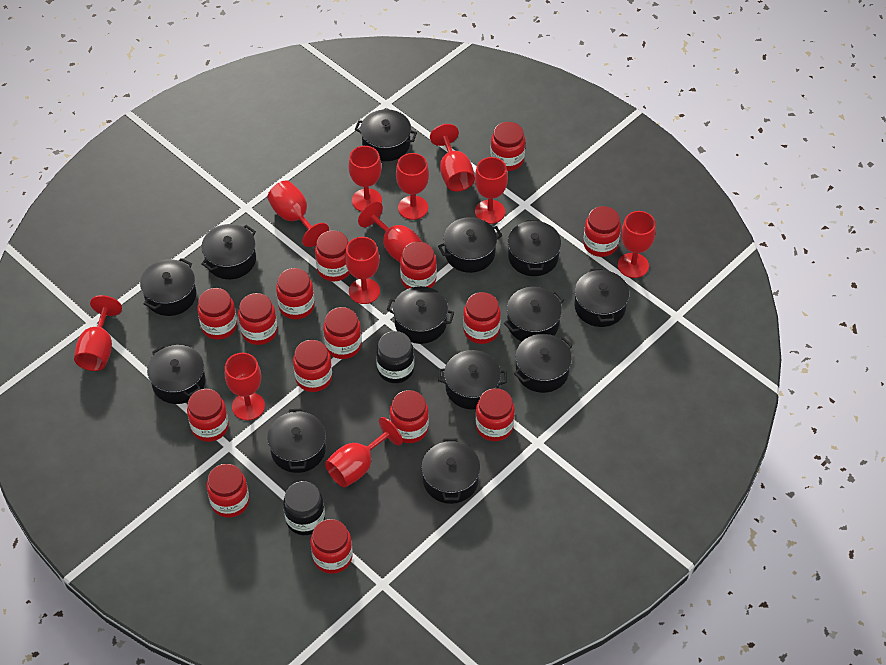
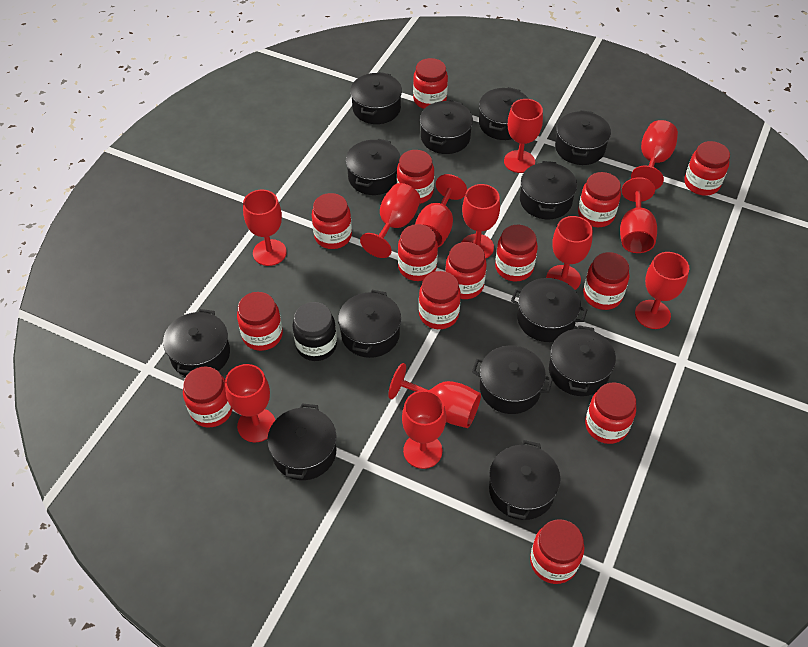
black jar: 2 -> 1
red goblet: 11 -> 12
red jar: 15 -> 14

